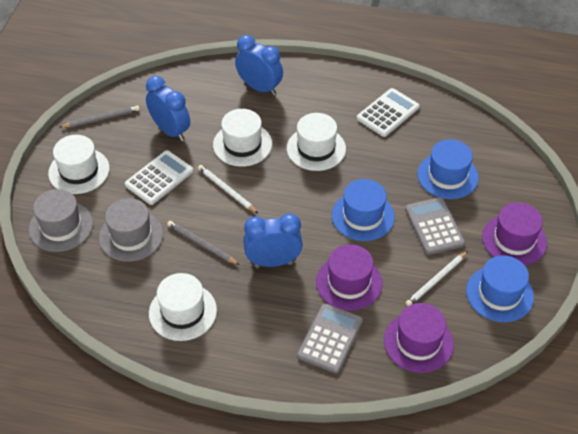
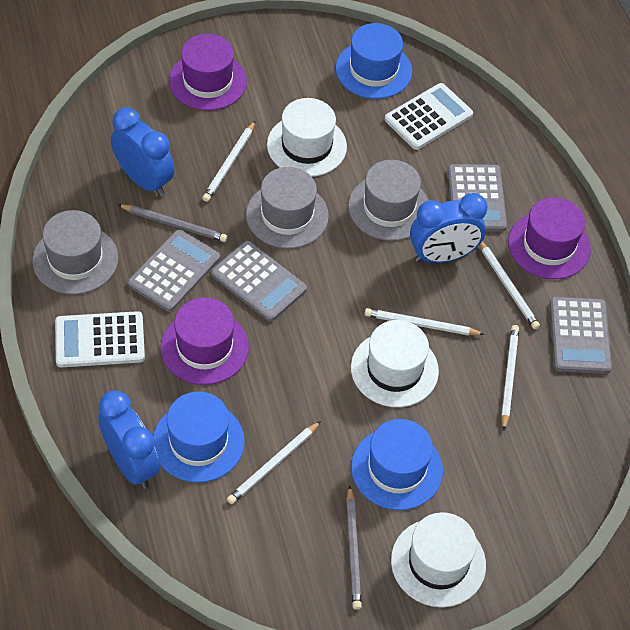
grey calculator: 2 -> 4
grey hat: 2 -> 3
white hat: 4 -> 3
white pencil: 2 -> 5

